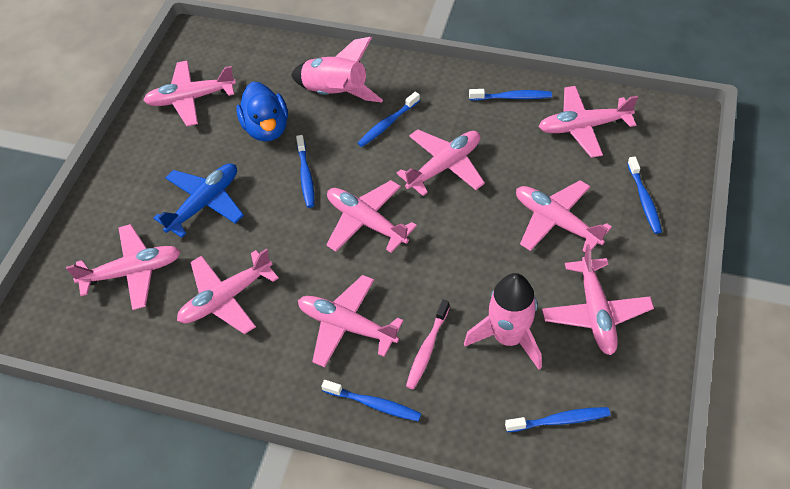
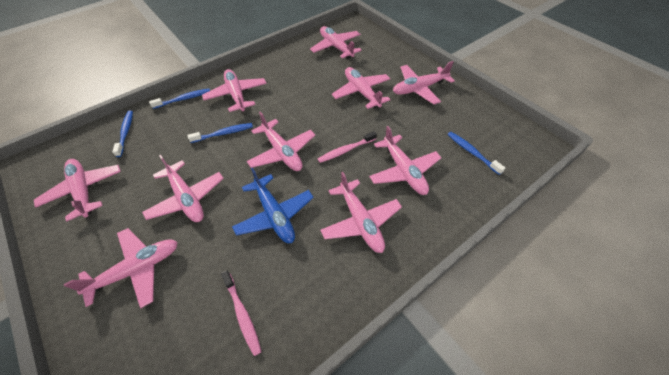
blue duck: 1 -> 0
blue toothbrush: 6 -> 4
pink plane: 9 -> 10
pink rocket: 2 -> 0
pink toothbrush: 1 -> 2

